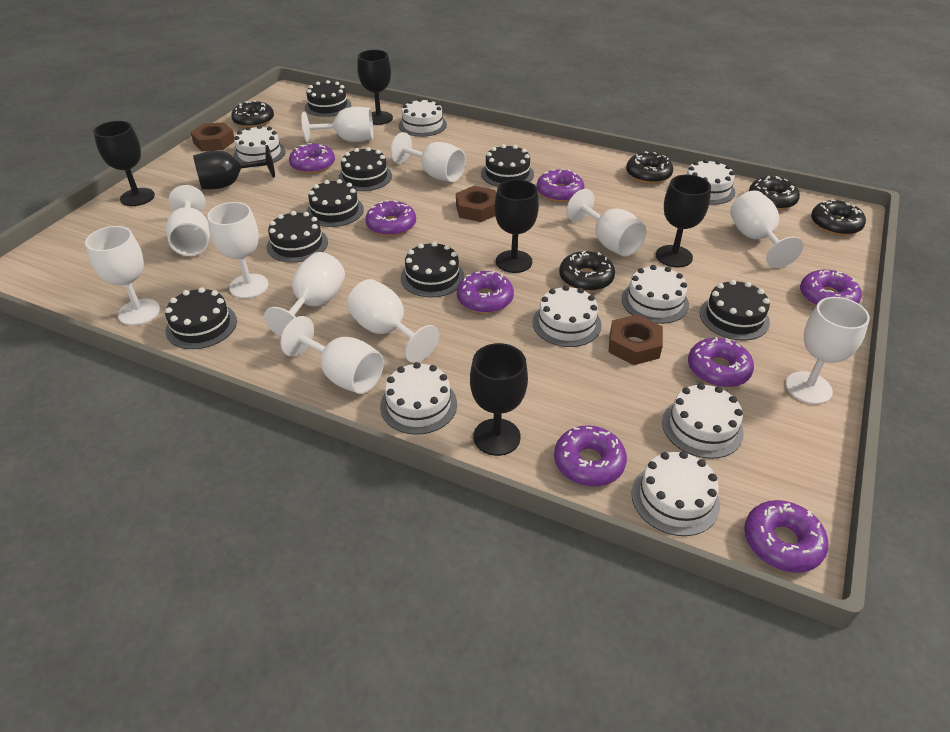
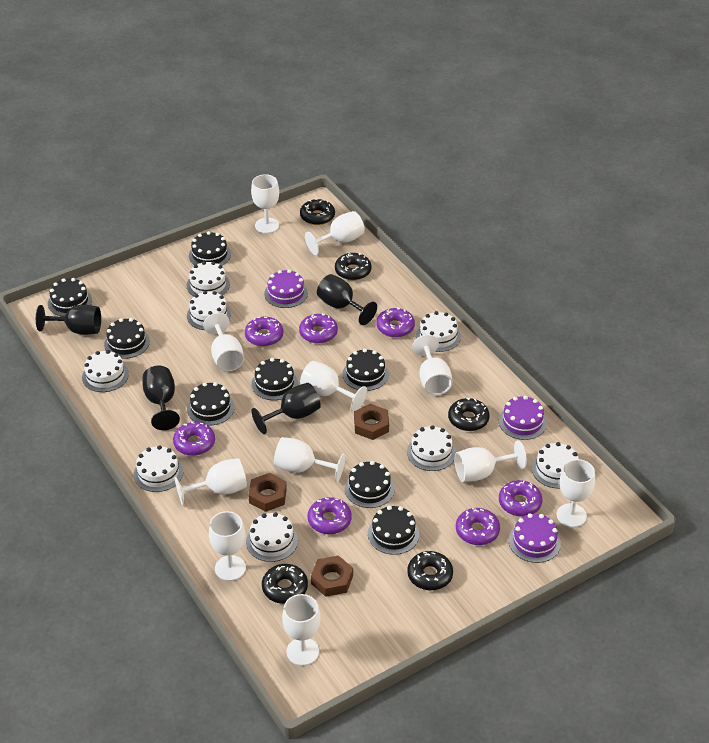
black goblet: 6 -> 4
purple cake: 0 -> 3
purple donut: 8 -> 7

